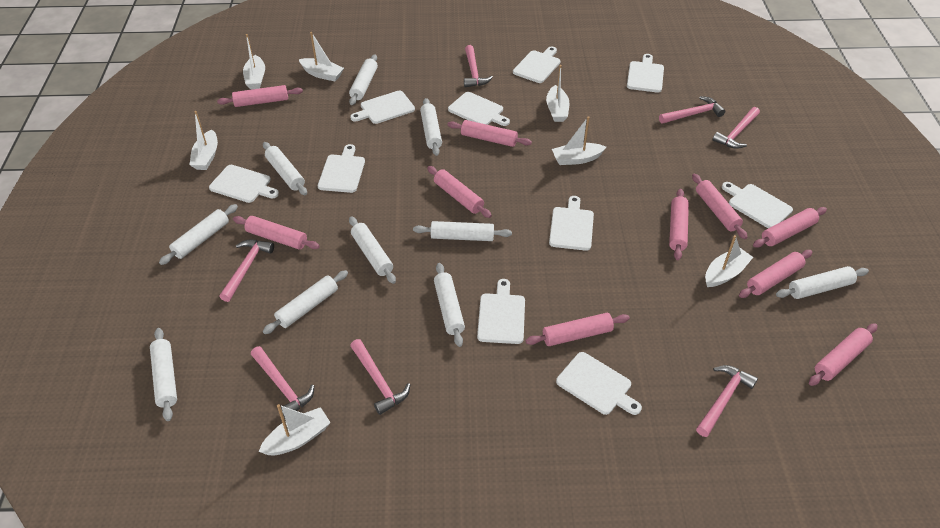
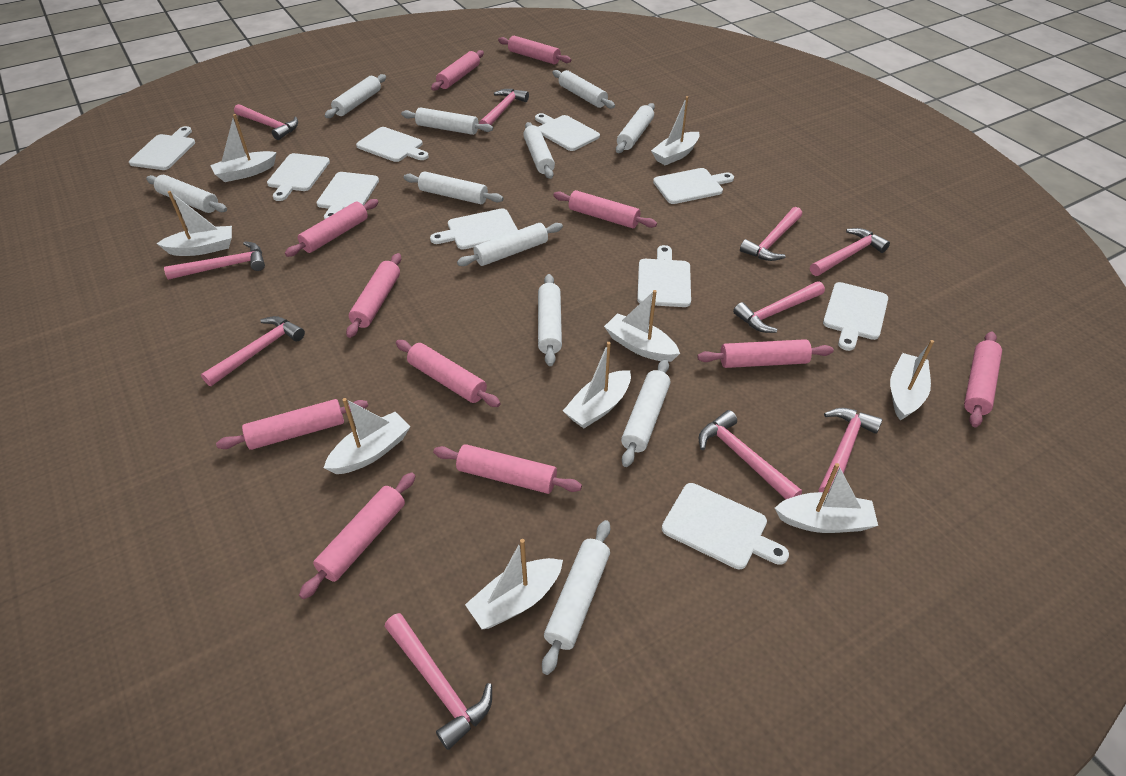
pink hammer: 7 -> 10
pink rolling pin: 10 -> 11
white boat: 7 -> 9
white rolling pin: 10 -> 11

